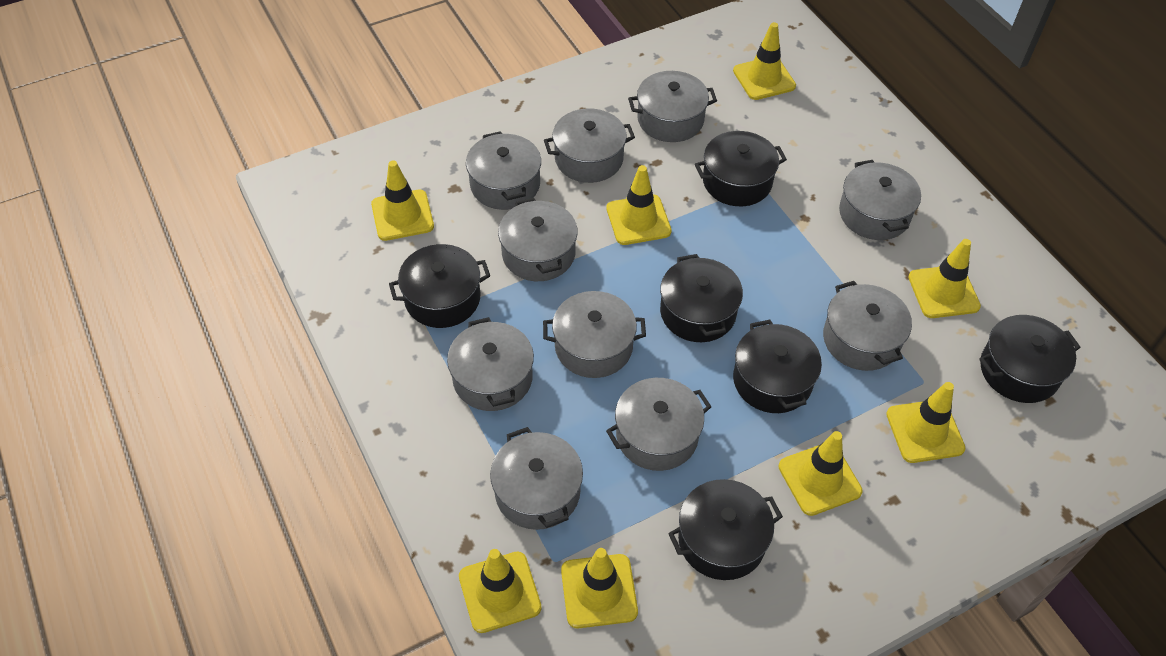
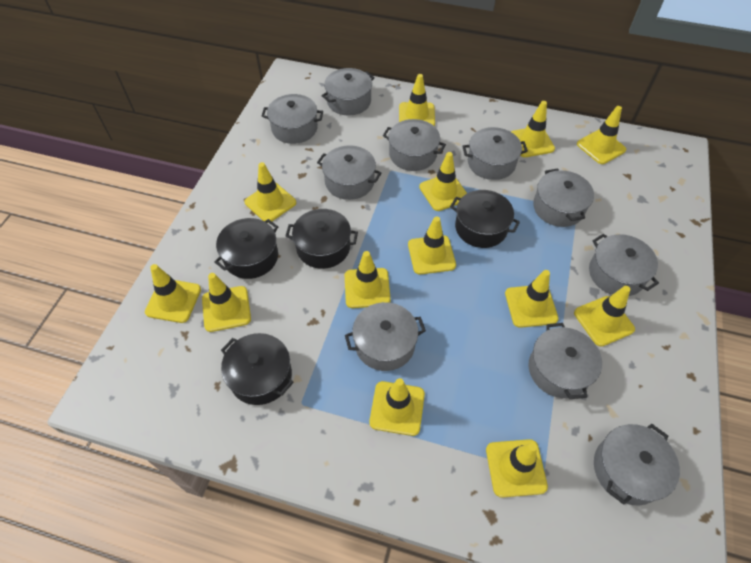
black pot: 6 -> 4
yellow traffic cone: 8 -> 13

